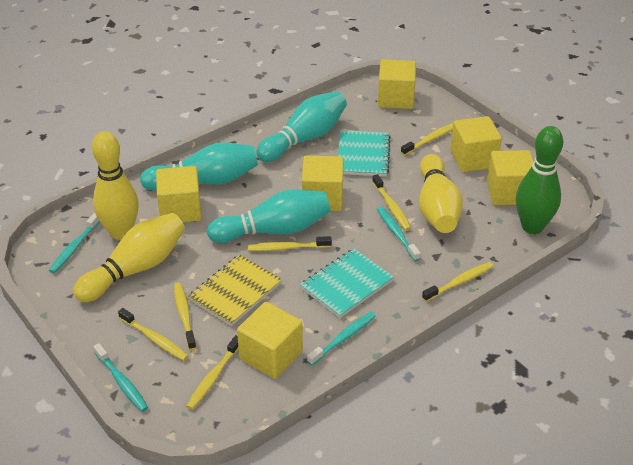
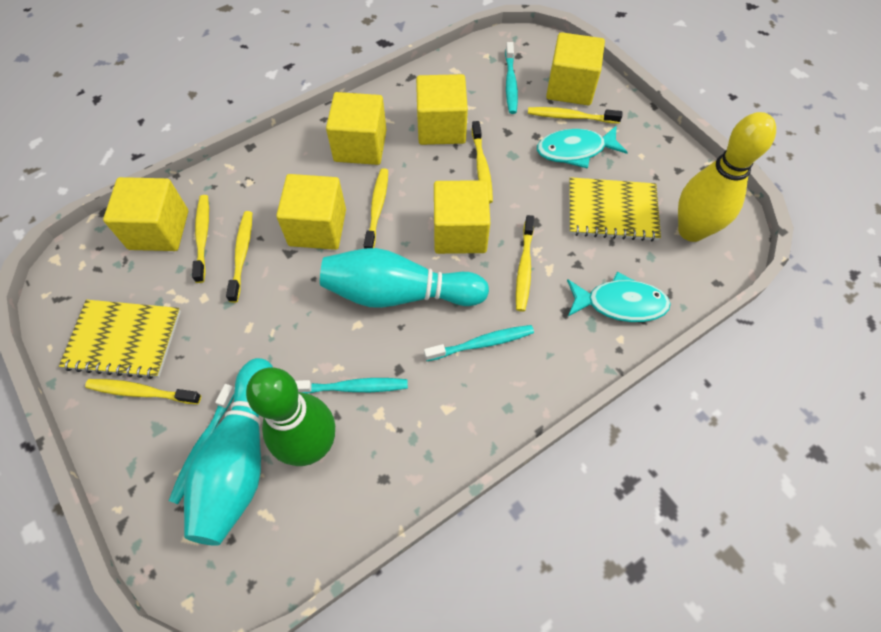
turquoise bowling pin: 3 -> 2
turquoise fish: 0 -> 2
turquoise notebook: 2 -> 0
yellow bowling pin: 3 -> 1
yellow notebook: 1 -> 2

